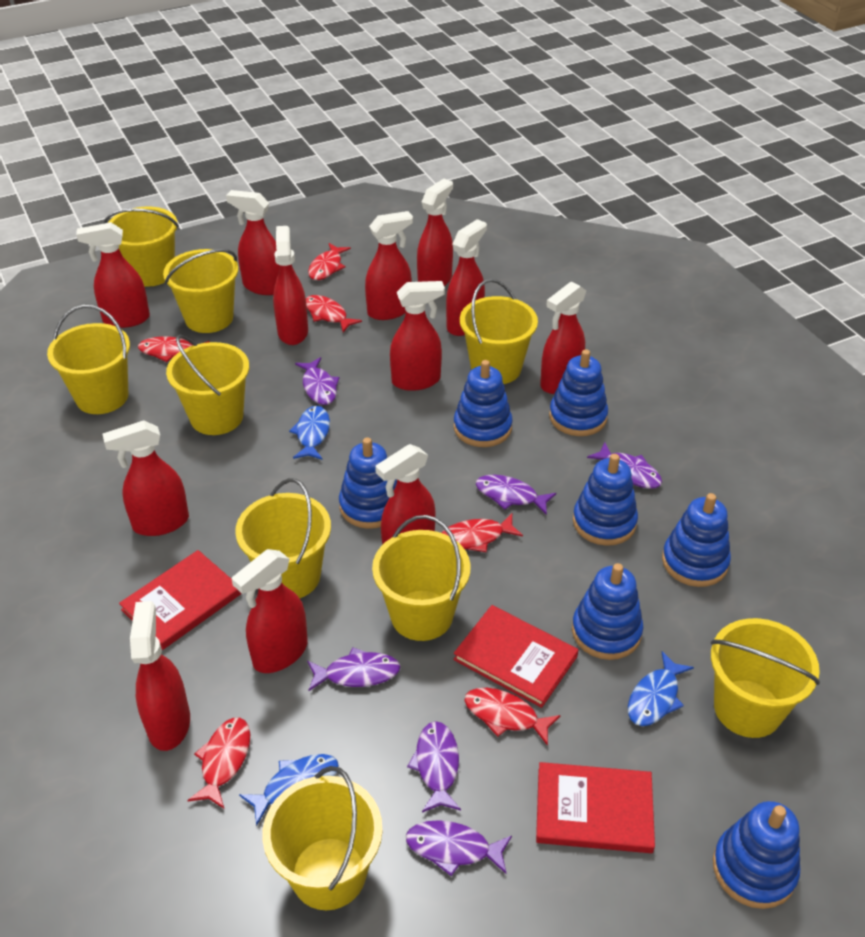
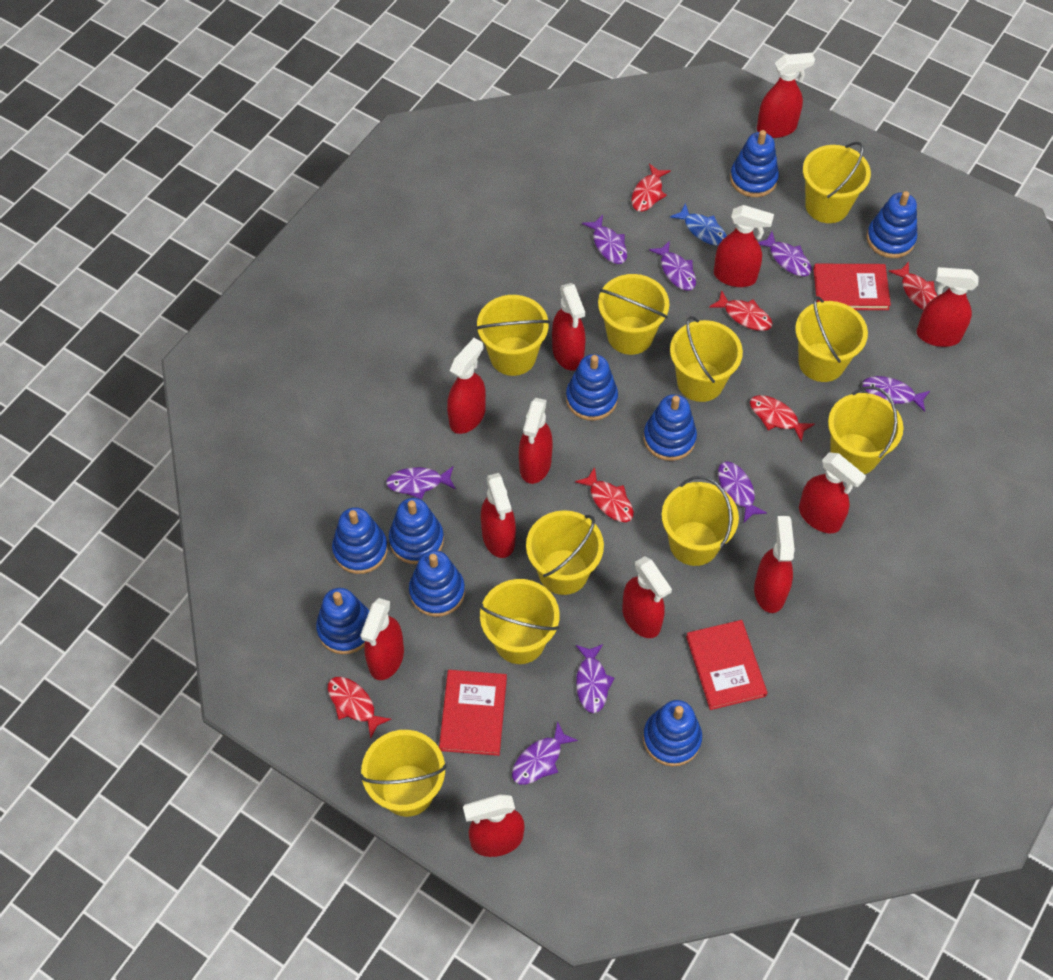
blue fish: 3 -> 1
blue stacking toy: 7 -> 9
purple fish: 6 -> 8
yellow bucket: 9 -> 10

